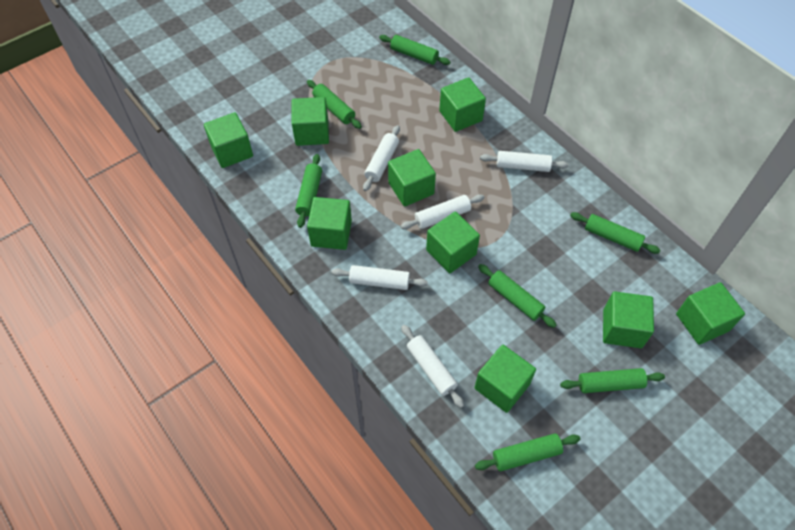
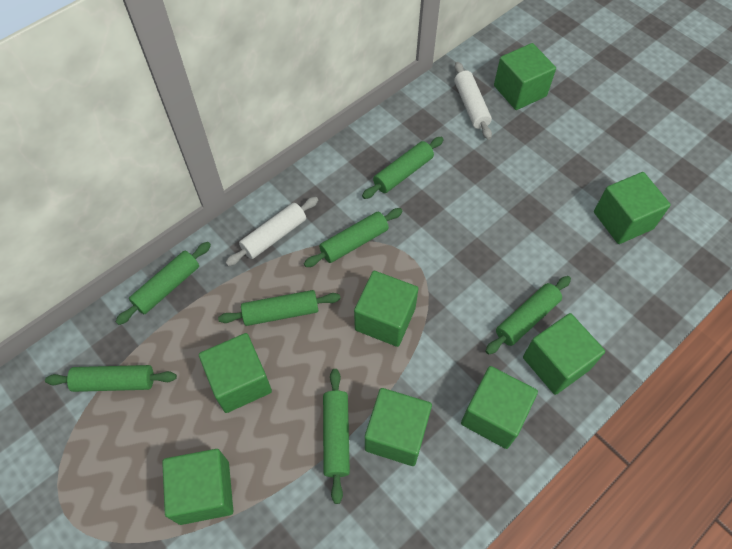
green cube: 9 -> 8
white rolling pin: 5 -> 2

